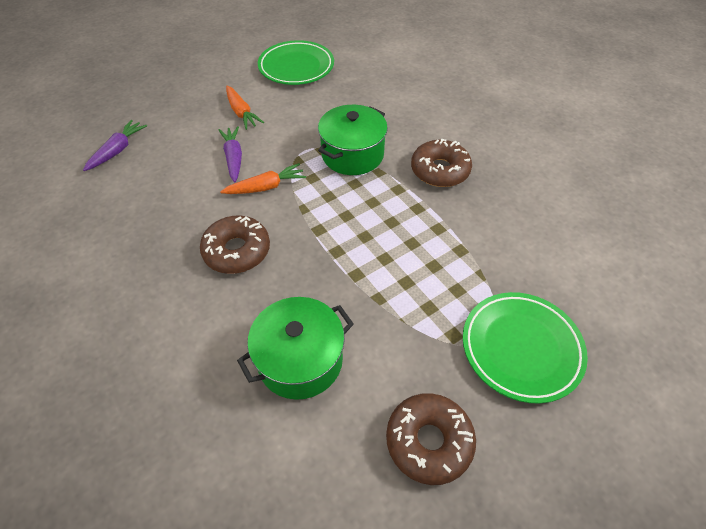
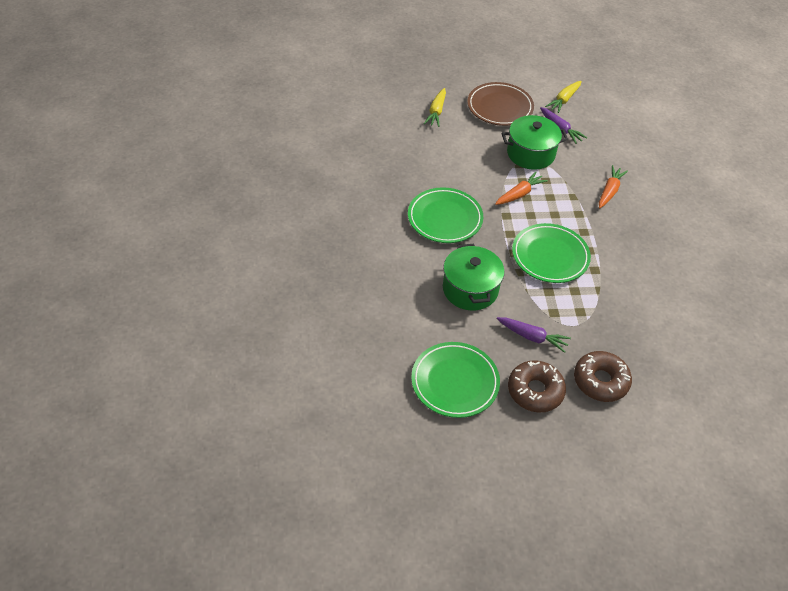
brown donut: 3 -> 2
brown plate: 0 -> 1
green plate: 2 -> 3
yellow carrot: 0 -> 2

